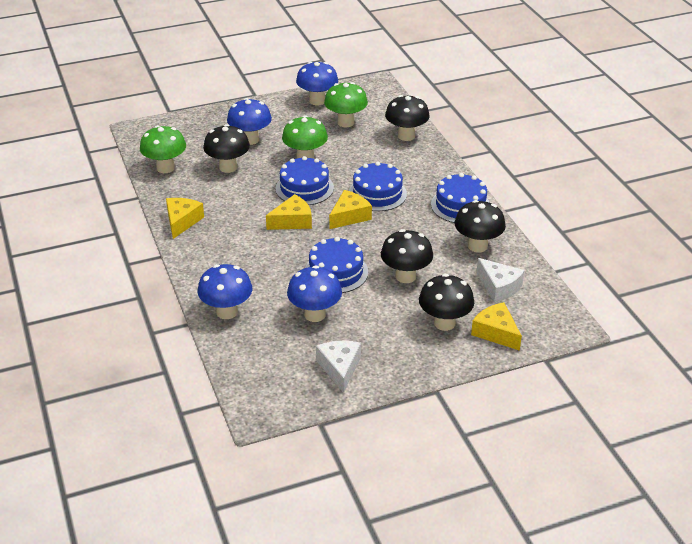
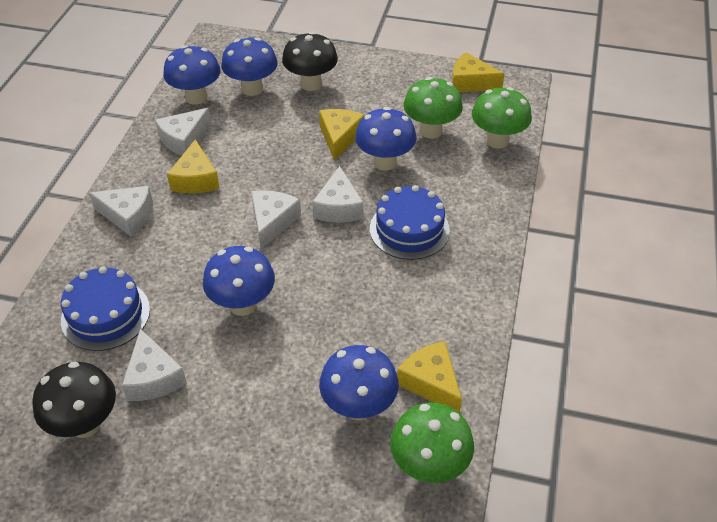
black mushroom: 5 -> 2
blue cake: 4 -> 2
blue mushroom: 4 -> 5
white cheese: 2 -> 5

